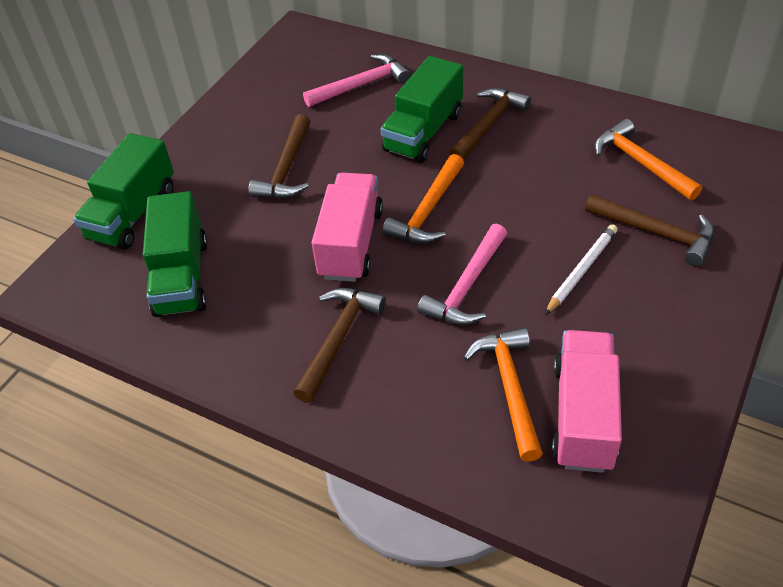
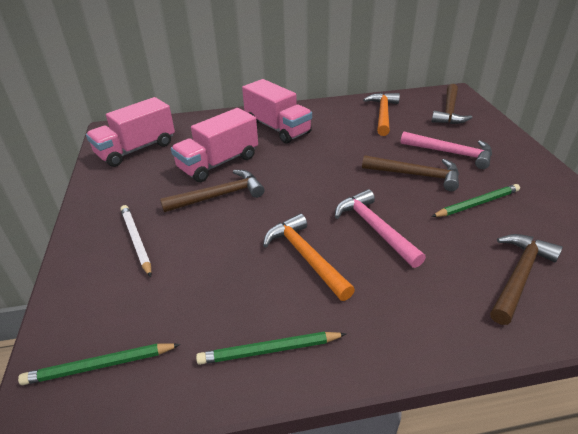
green pencil: 0 -> 3
green truck: 3 -> 0
orange hammer: 3 -> 2
pink truck: 2 -> 3

